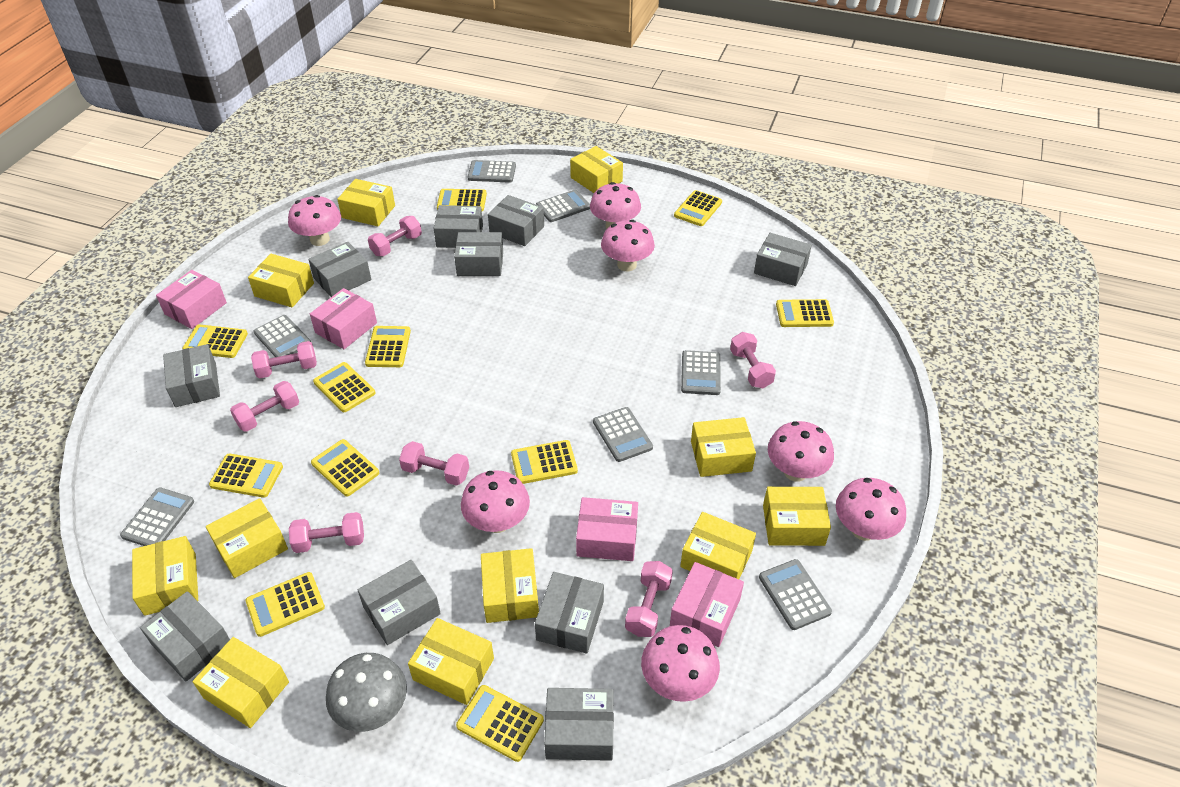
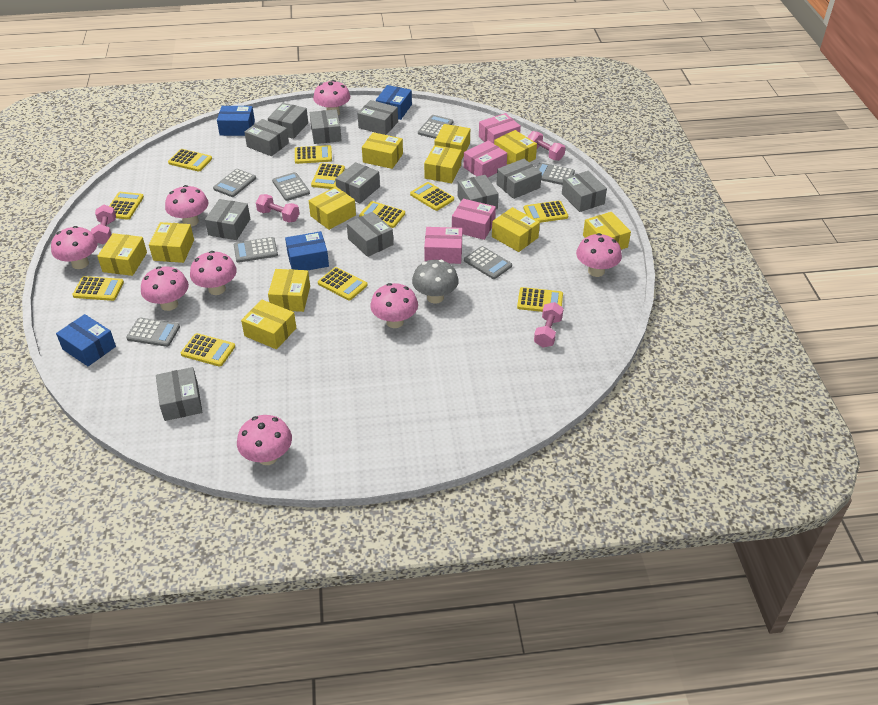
blue box: 0 -> 4
grey box: 10 -> 11
pink dumbbell: 7 -> 4
pink mushroom: 7 -> 8

